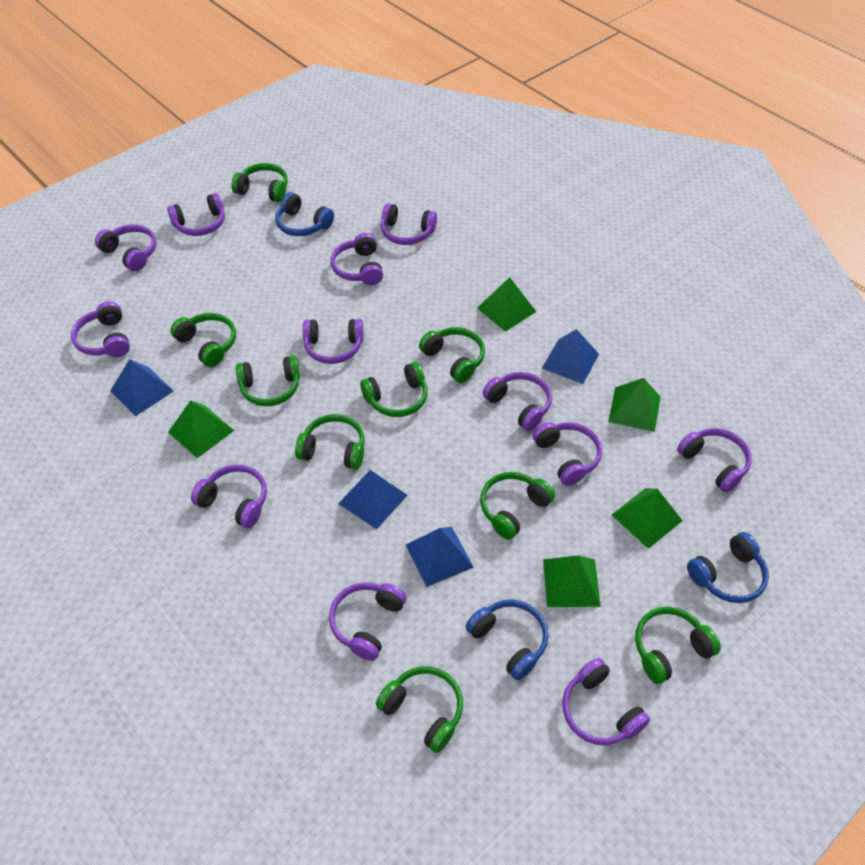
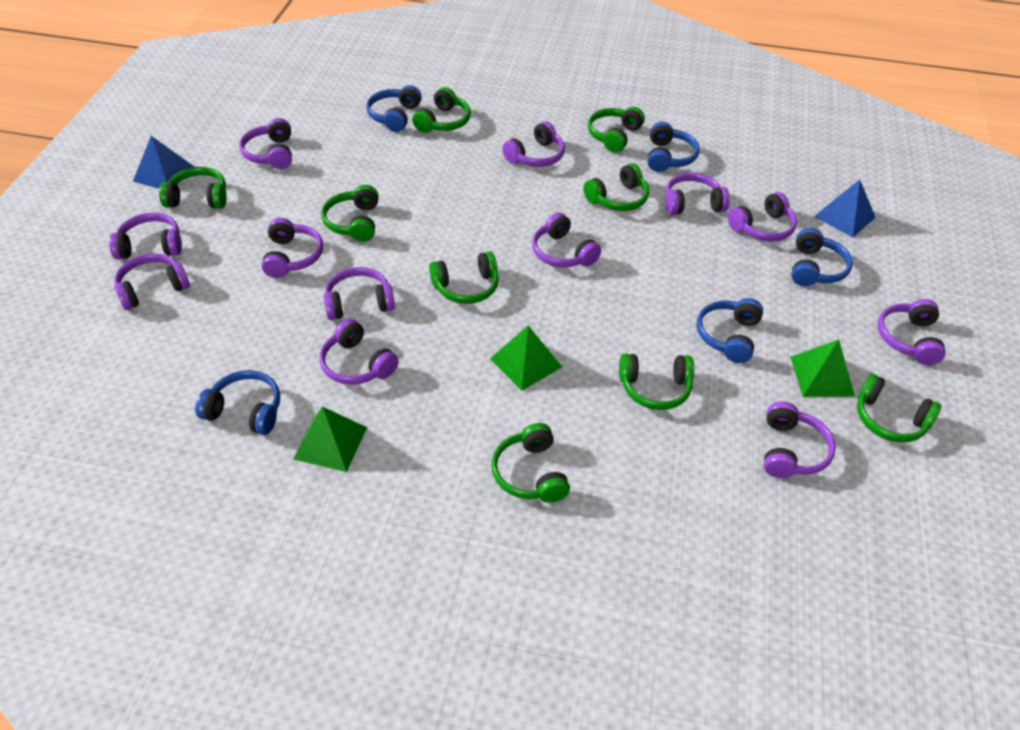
blue headphones: 3 -> 5
blue pyramid: 4 -> 2
green pyramid: 5 -> 3

